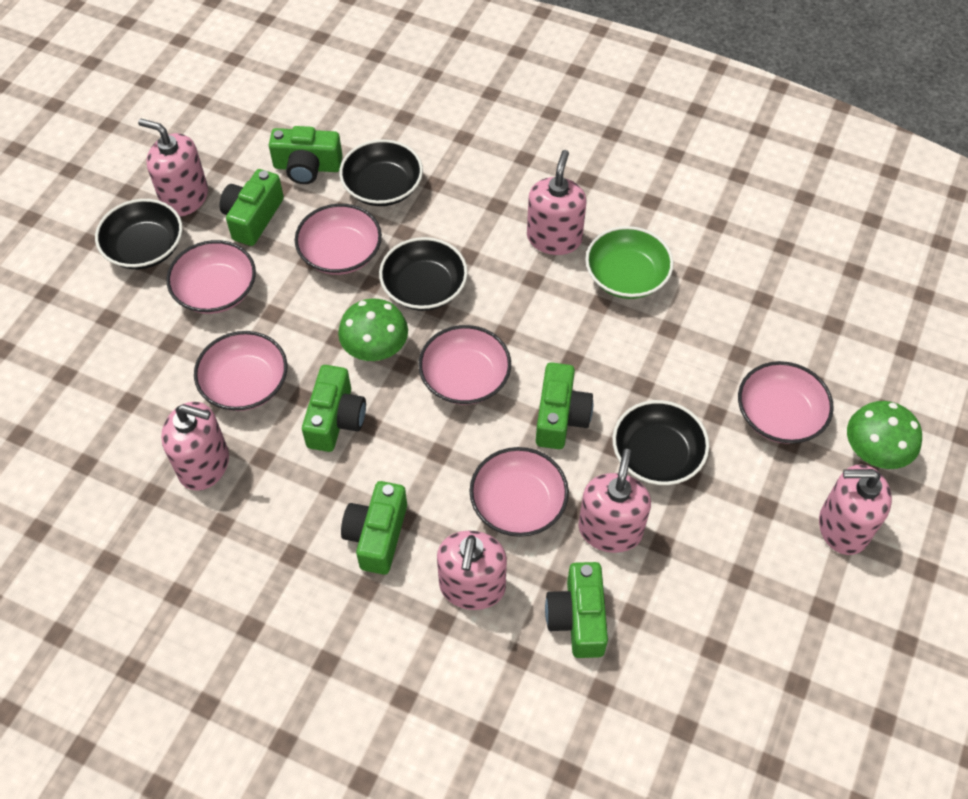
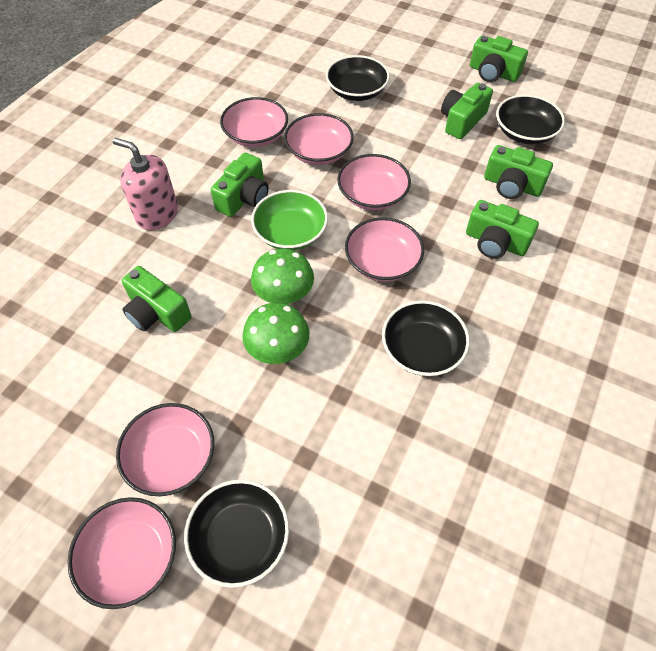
pink soap dispenser: 6 -> 1

